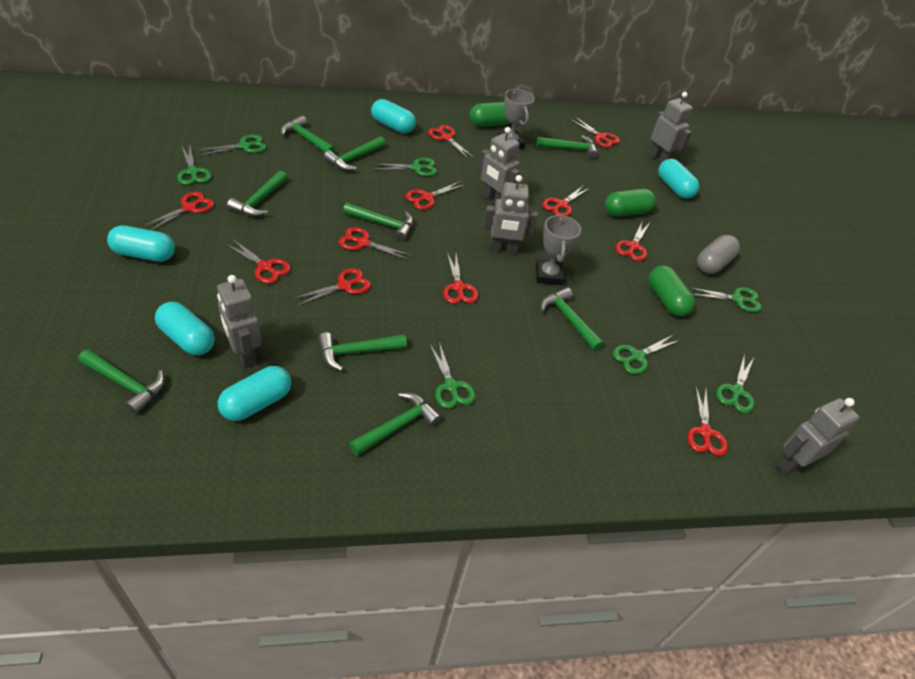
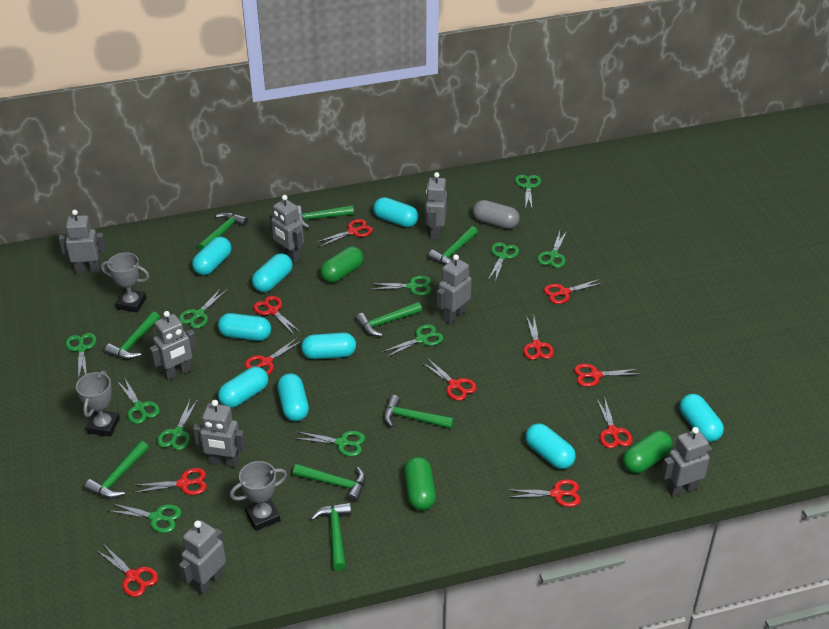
green scissors: 7 -> 11
grey robot: 5 -> 8
grey trophy: 2 -> 3
turquoise capsule: 5 -> 9

